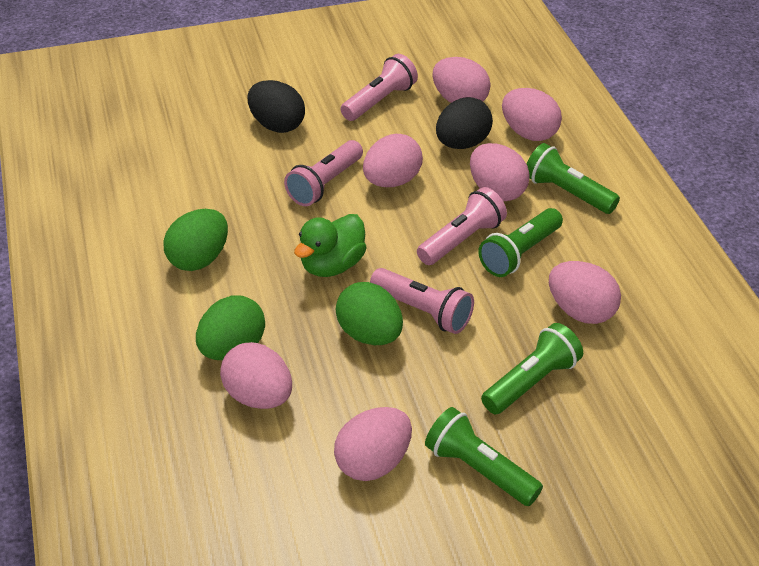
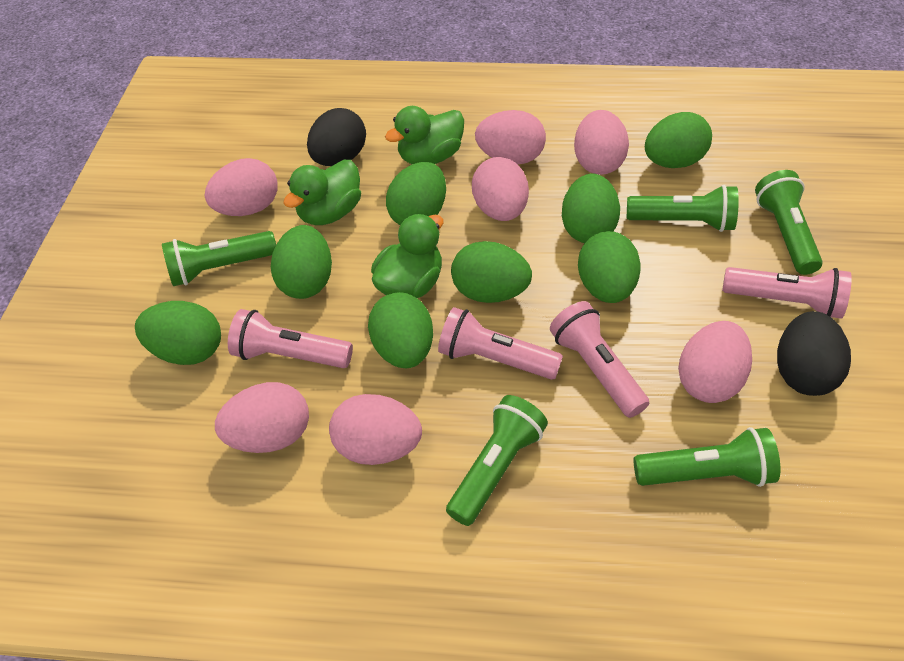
green duck: 1 -> 3
green egg: 3 -> 8
green flashlight: 4 -> 5

